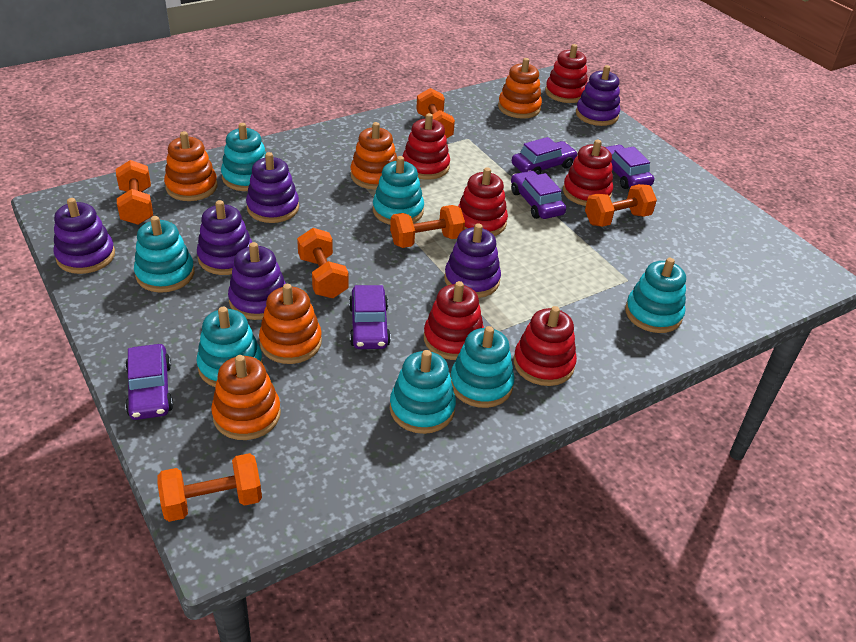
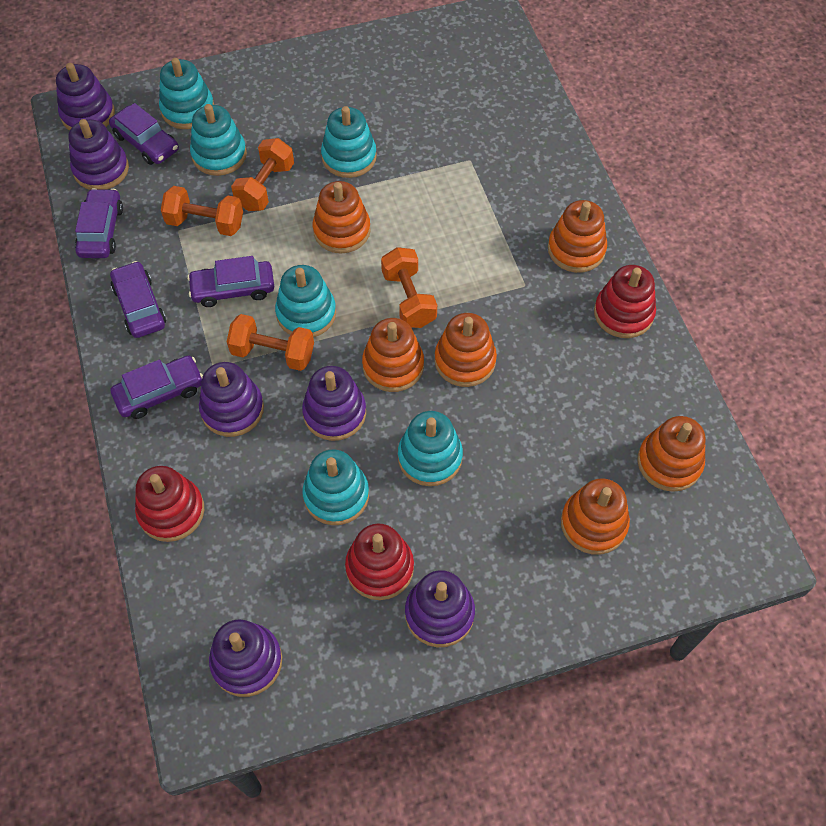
orange dumbbell: 6 -> 4
orange stacking toy: 5 -> 6
red stacking toy: 6 -> 3
turquoise stacking toy: 7 -> 6

